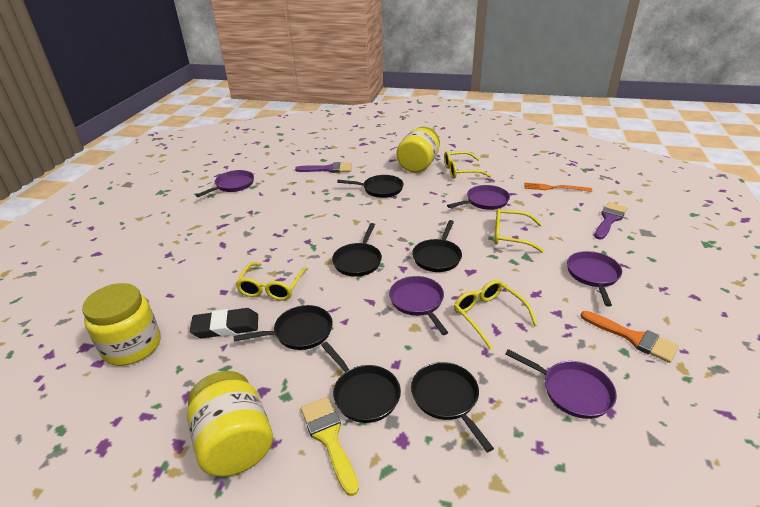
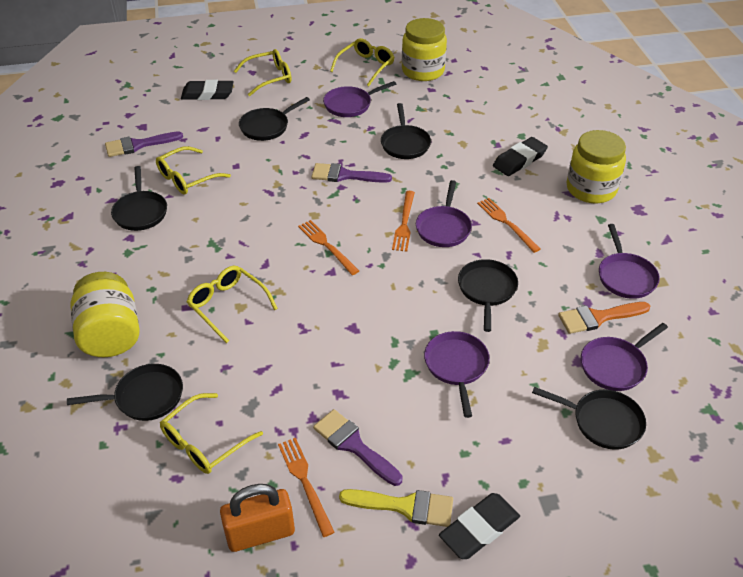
black eraser: 1 -> 3
orange fork: 1 -> 4
orange padlock: 0 -> 1
purple brush: 2 -> 3
yellow glasses: 4 -> 5

